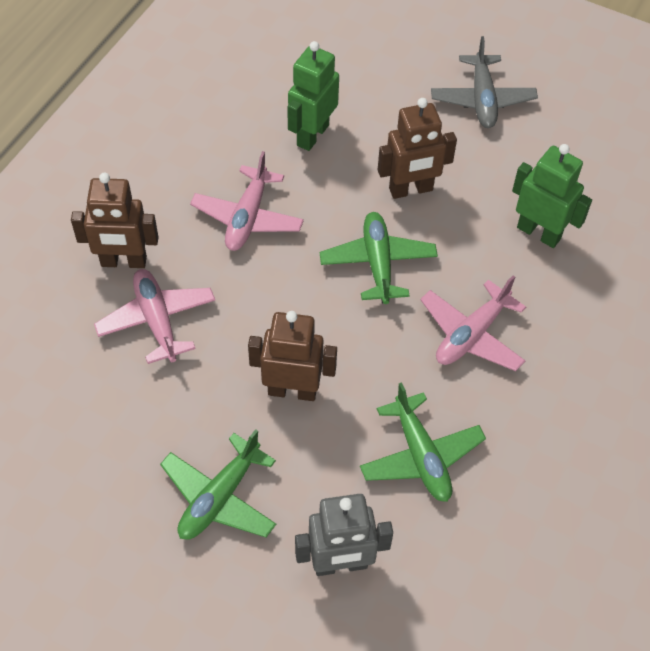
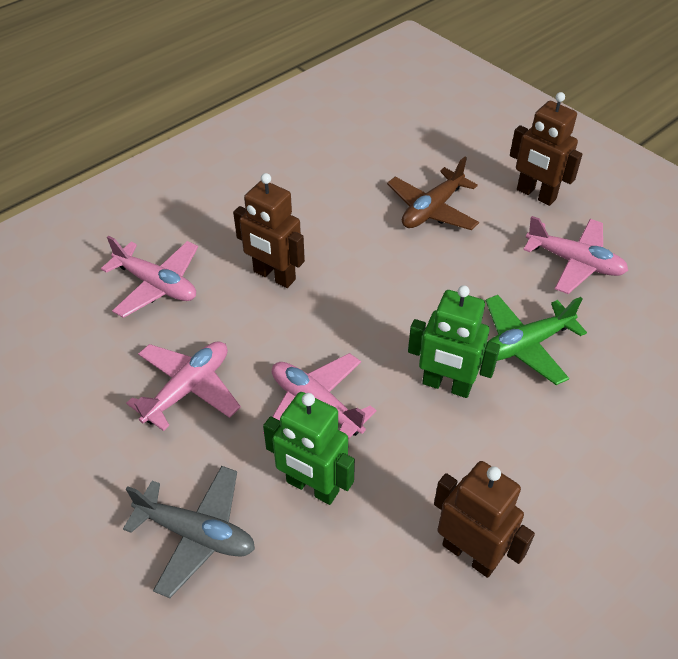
brown plane: 0 -> 1
green plane: 3 -> 1
grey robot: 1 -> 0
pink plane: 3 -> 4

